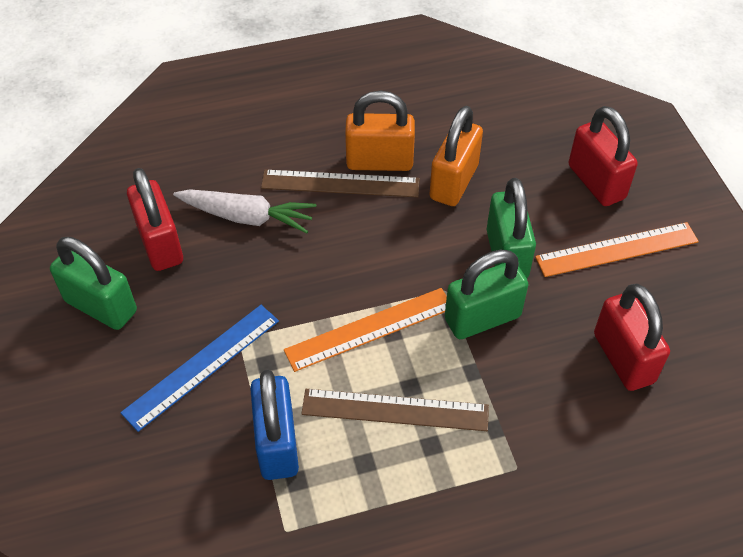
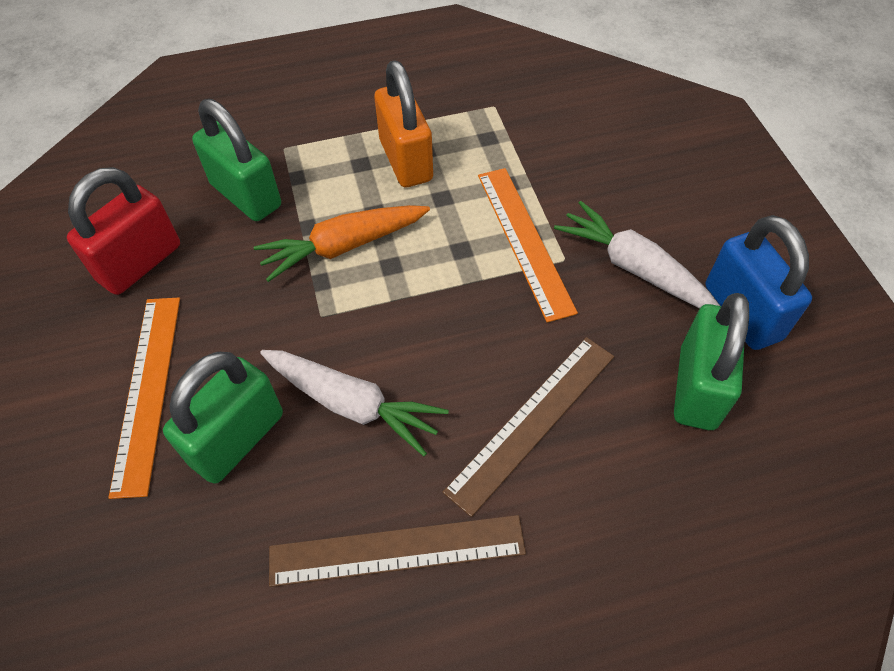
blue ruler: 1 -> 0
orange carrot: 0 -> 1
orange padlock: 2 -> 1
red padlock: 3 -> 1
white carrot: 1 -> 2

